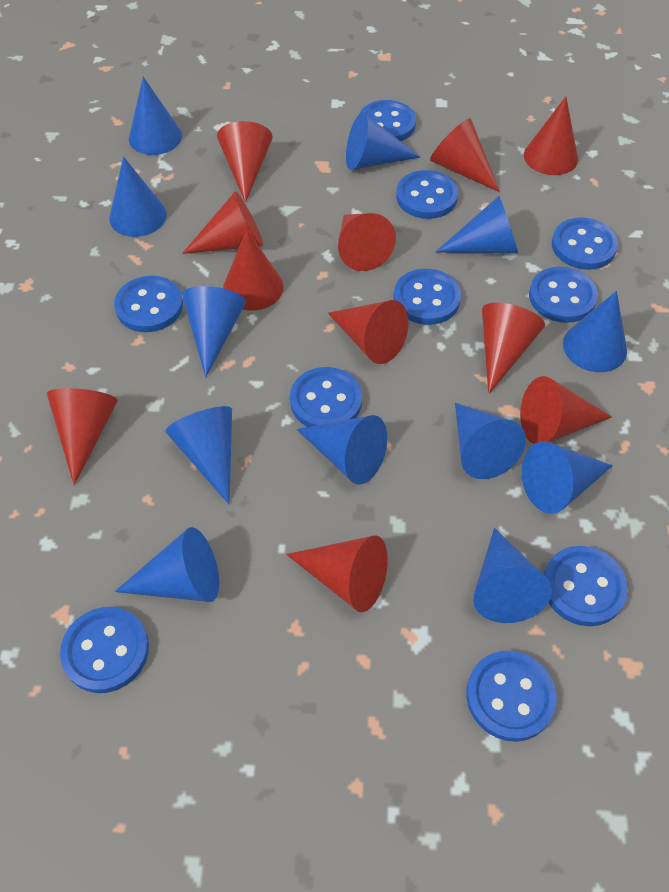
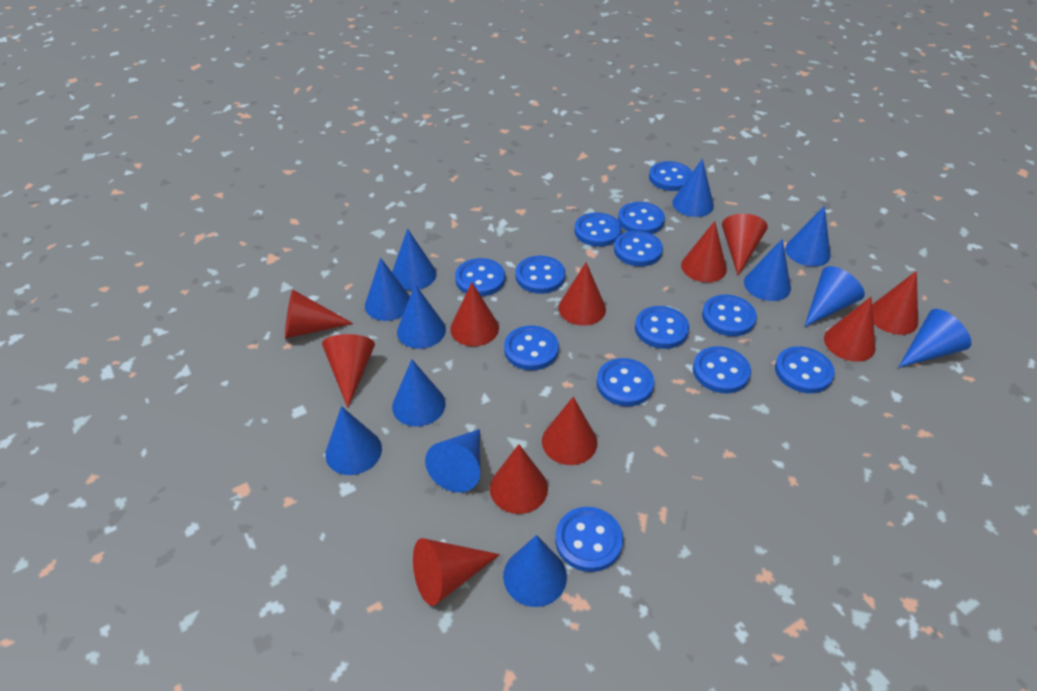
blue button: 10 -> 13

